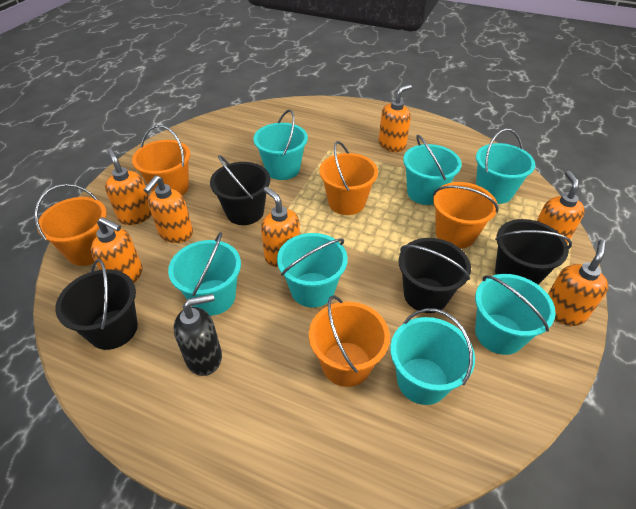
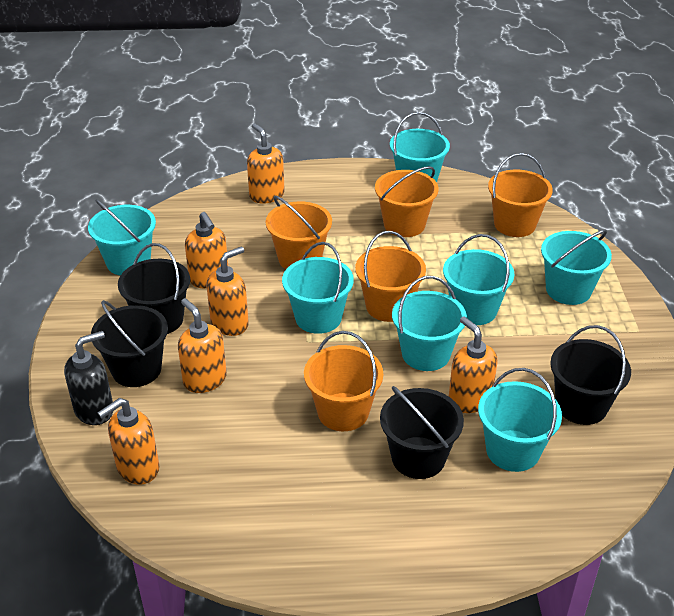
orange soap dispenser: 7 -> 6

